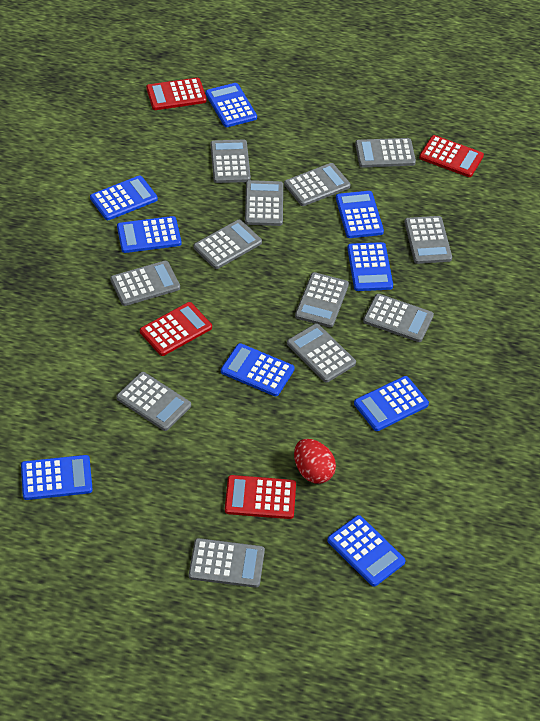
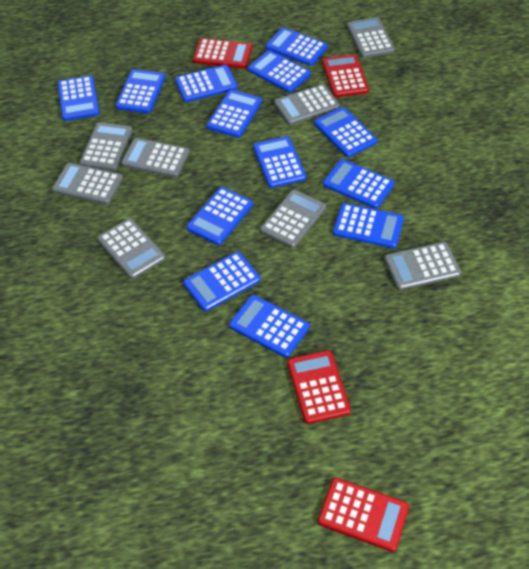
blue calculator: 9 -> 13
grey calculator: 12 -> 8
red egg: 1 -> 0

